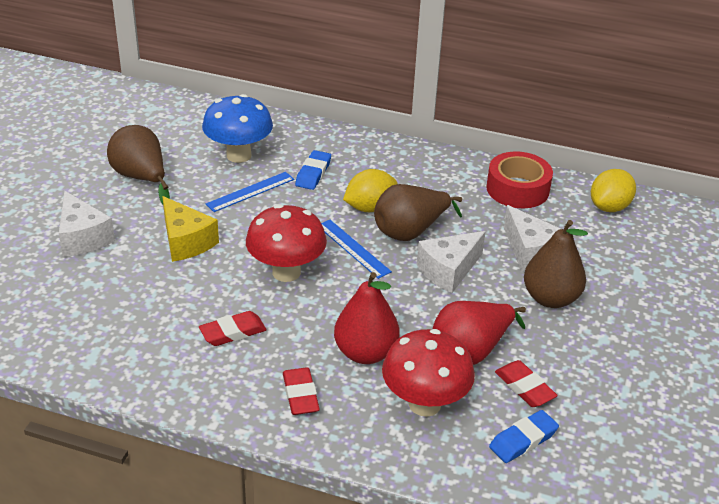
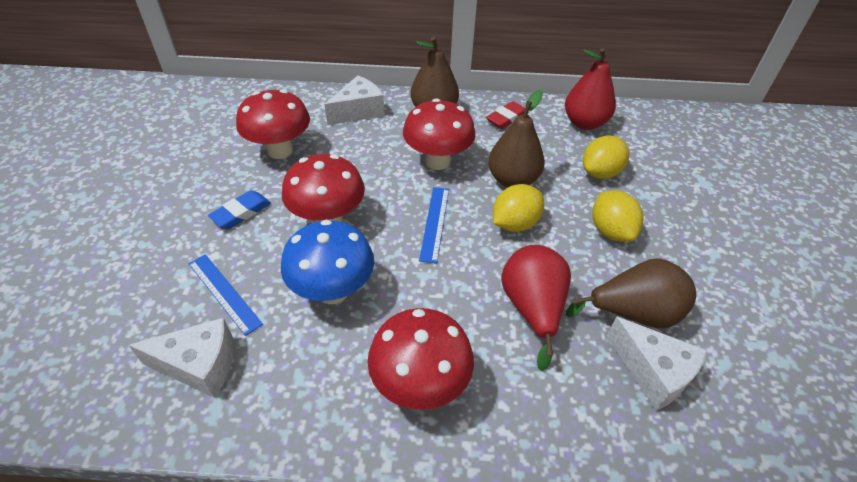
blue eraser: 2 -> 1
red eraser: 3 -> 1
red mushroom: 2 -> 4
red tape: 1 -> 0
yellow cheese: 1 -> 0
yellow lemon: 2 -> 3

